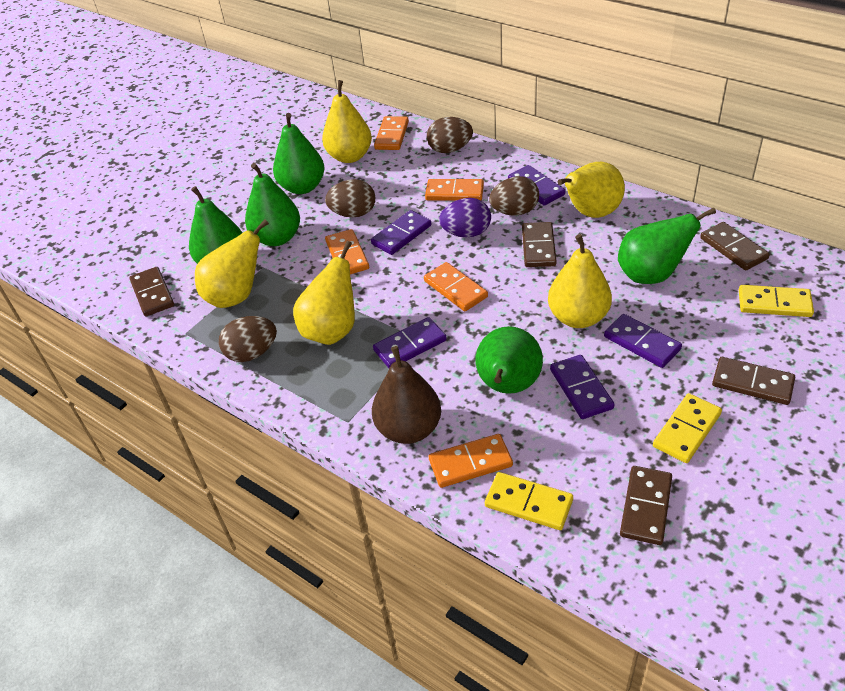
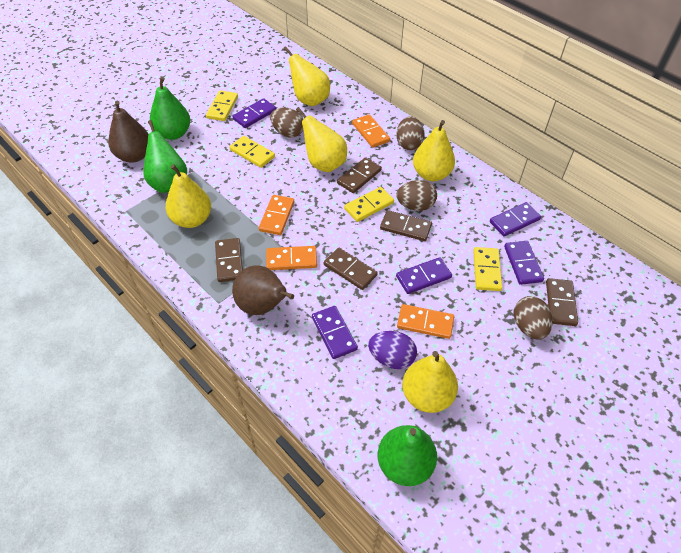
brown pear: 1 -> 2
green pear: 5 -> 3
orange domino: 5 -> 4
yellow domino: 3 -> 4

